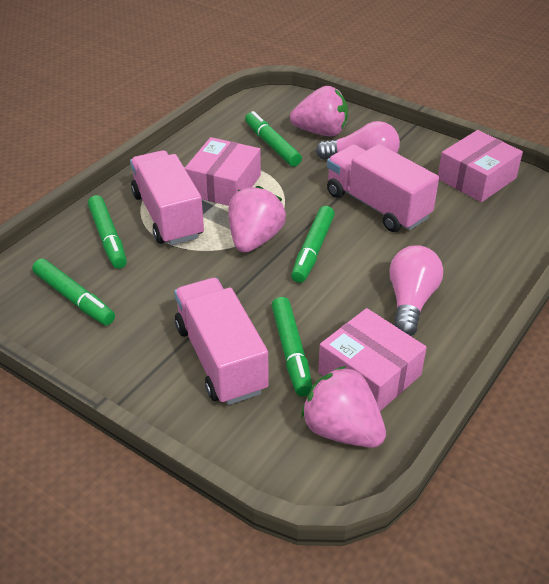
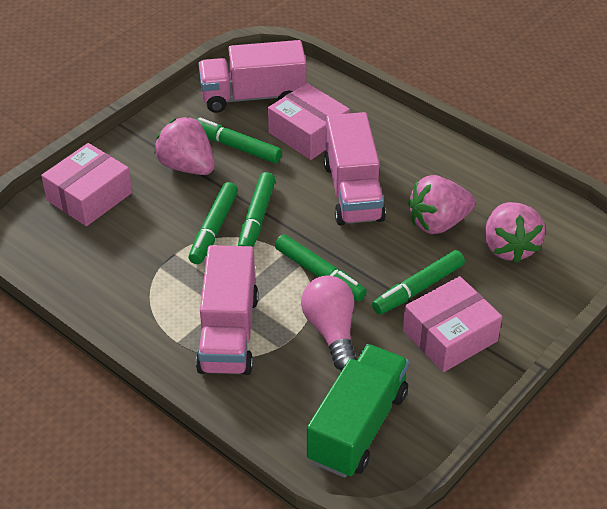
green truck: 0 -> 1
pink light bulb: 2 -> 1

